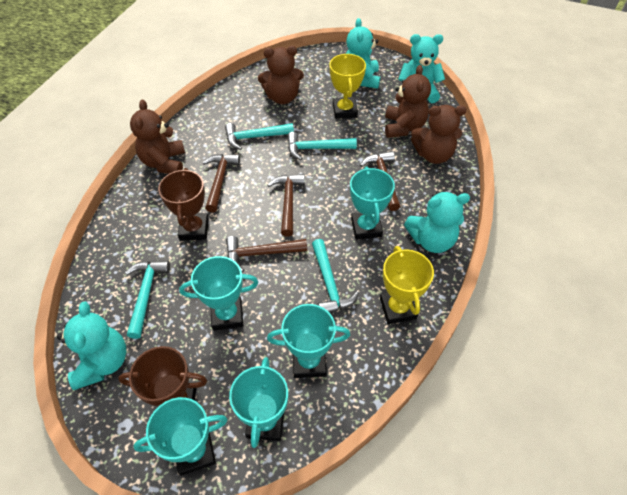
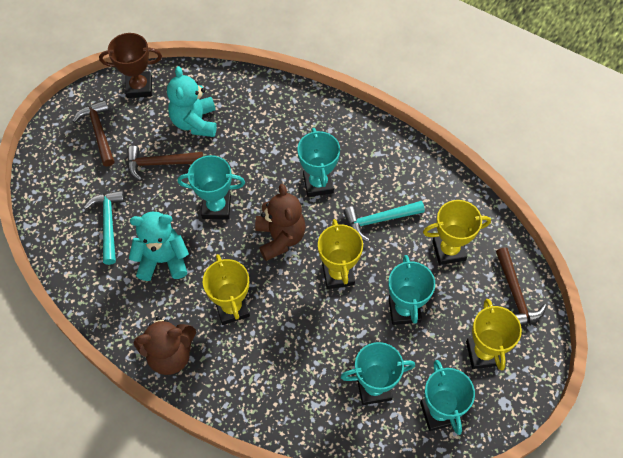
brown hammer: 4 -> 3
brown teddy bear: 4 -> 2
brown trophy: 2 -> 1
turquoise hammer: 4 -> 2
turquoise teddy bear: 4 -> 2
yellow trophy: 2 -> 4

